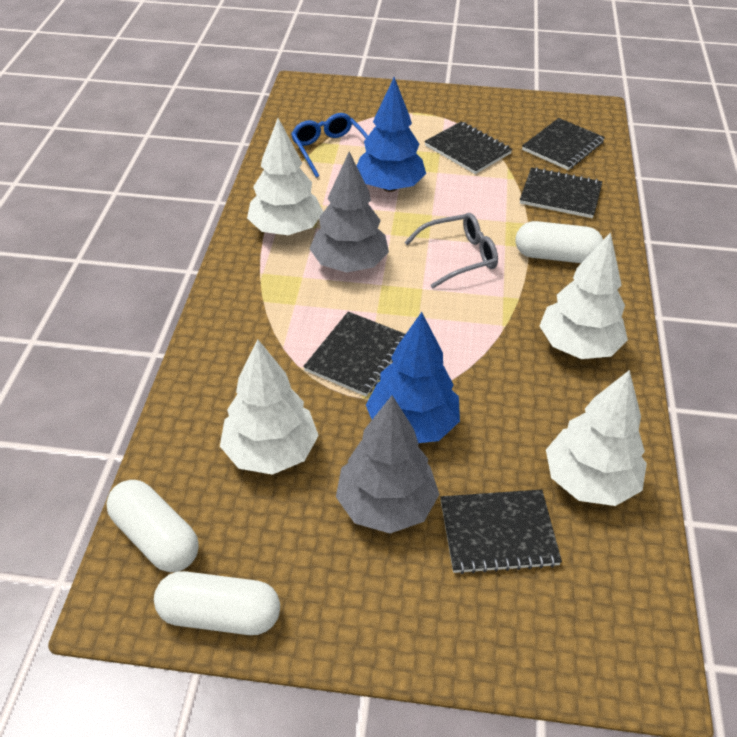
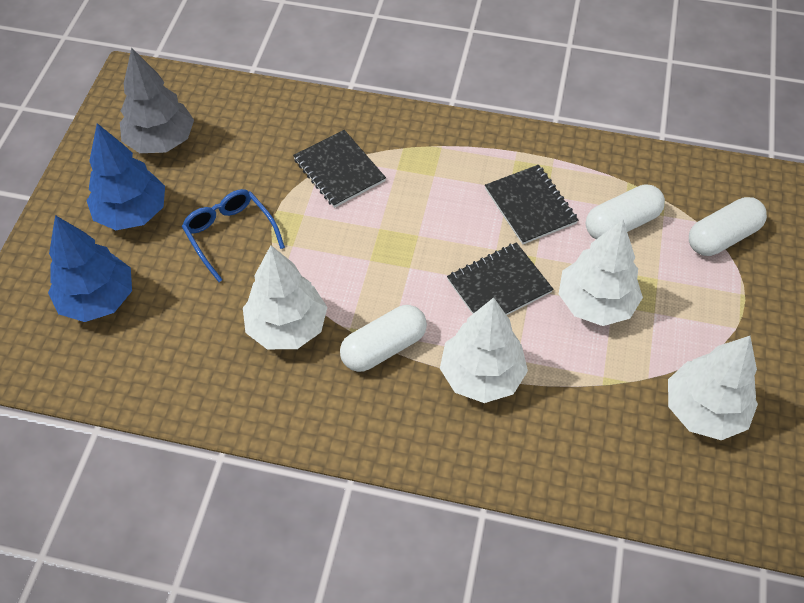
black notebook: 5 -> 3
grey glasses: 1 -> 0
grey tree: 2 -> 1

